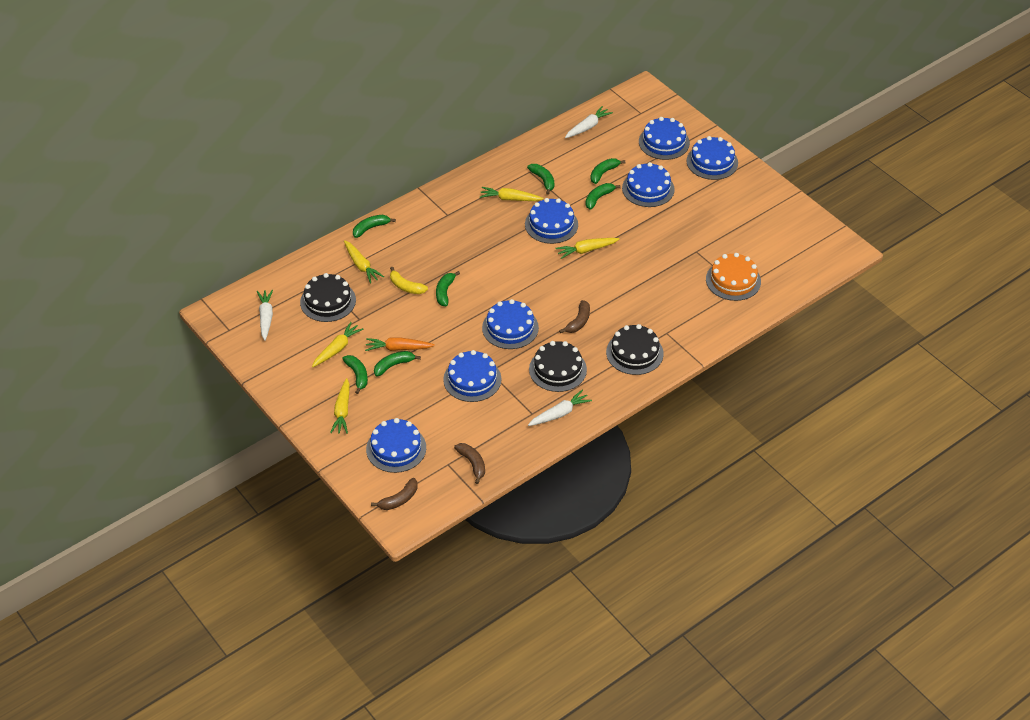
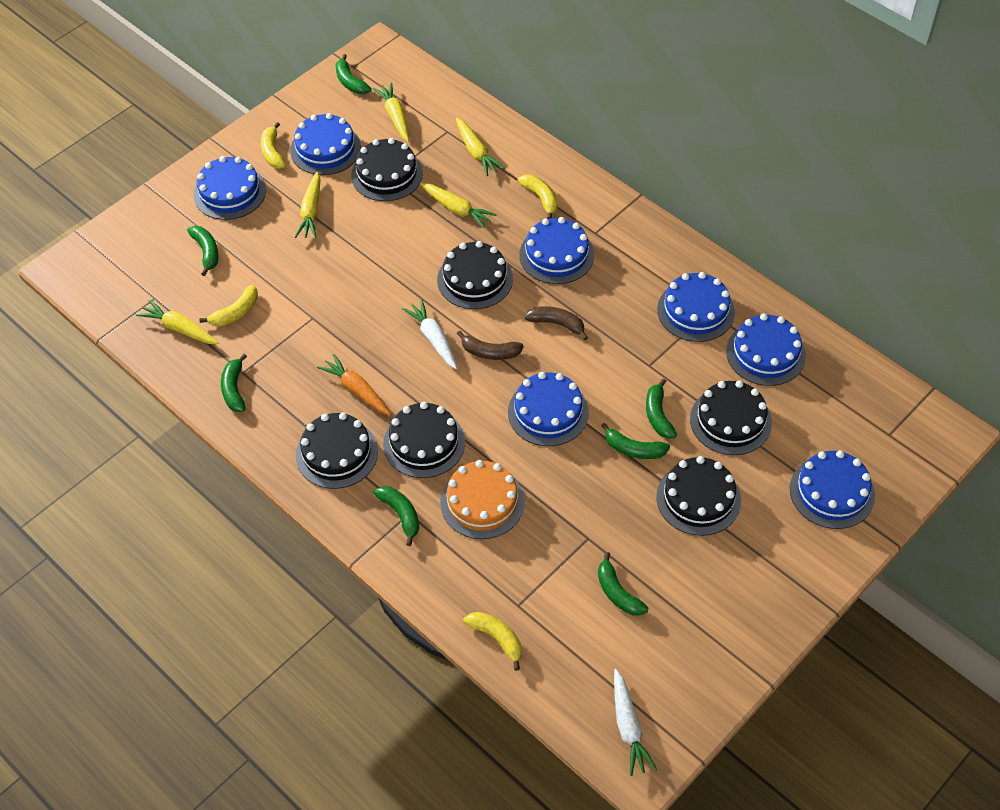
black cake: 3 -> 6
brown banana: 3 -> 2
white carrot: 3 -> 2
yellow banana: 1 -> 4

